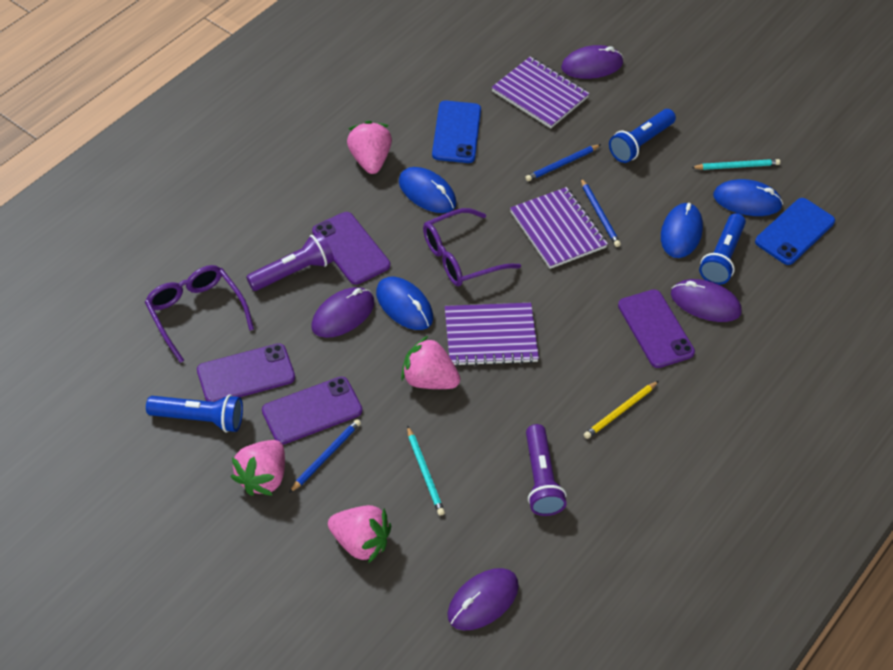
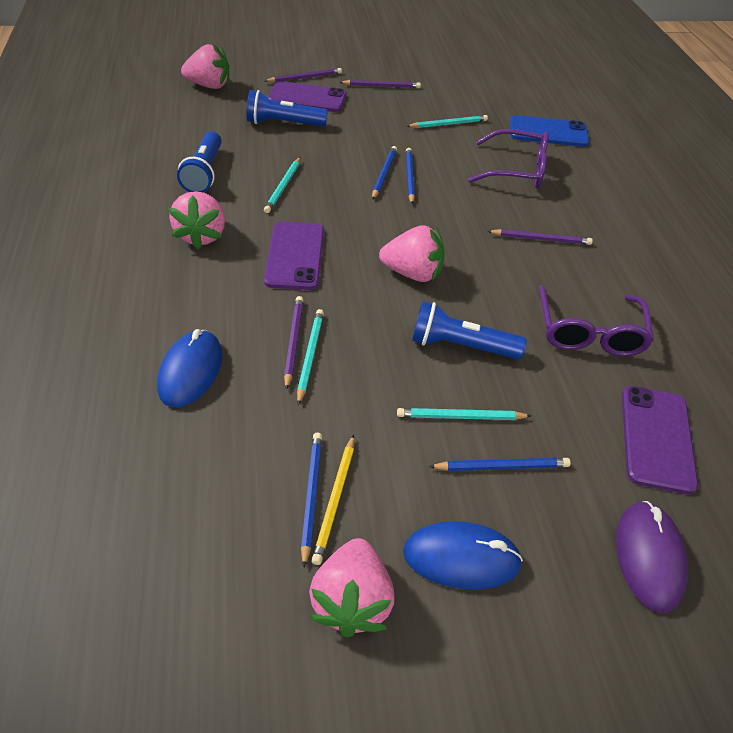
blue mouse: 4 -> 2
blue pencil: 3 -> 4
blue phone: 2 -> 1
purple flashlight: 2 -> 0
purple mouse: 4 -> 1
purple notebook: 3 -> 0
purple pencil: 0 -> 4
purple phone: 4 -> 3
turquoise pencil: 2 -> 4

